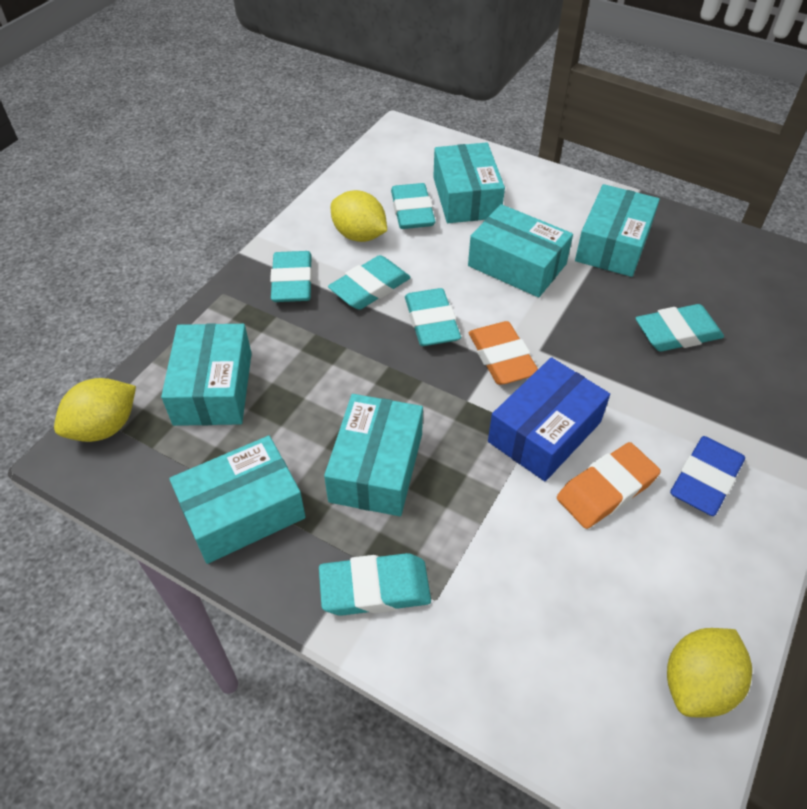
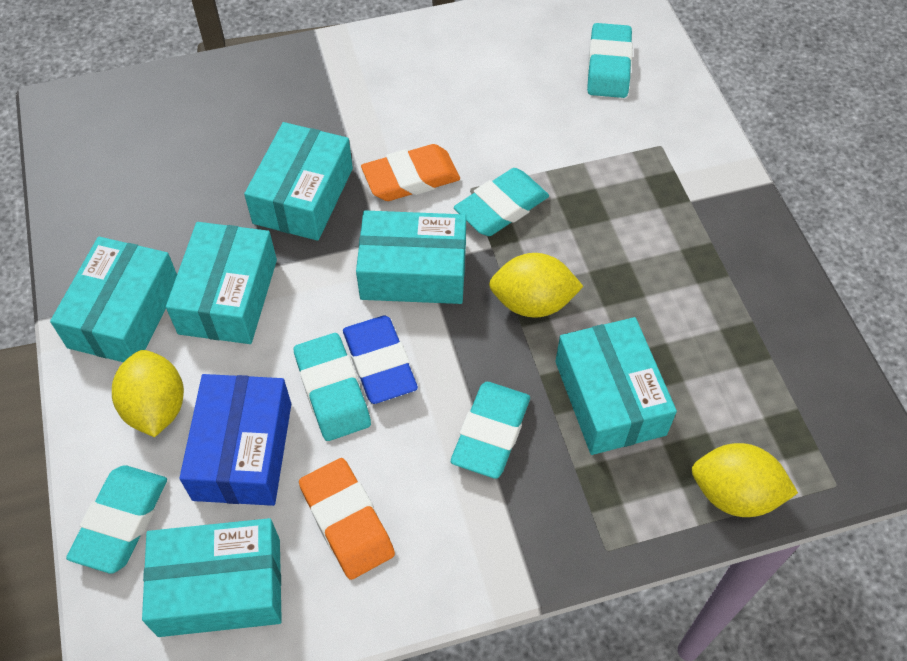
turquoise eraser: 6 -> 5

